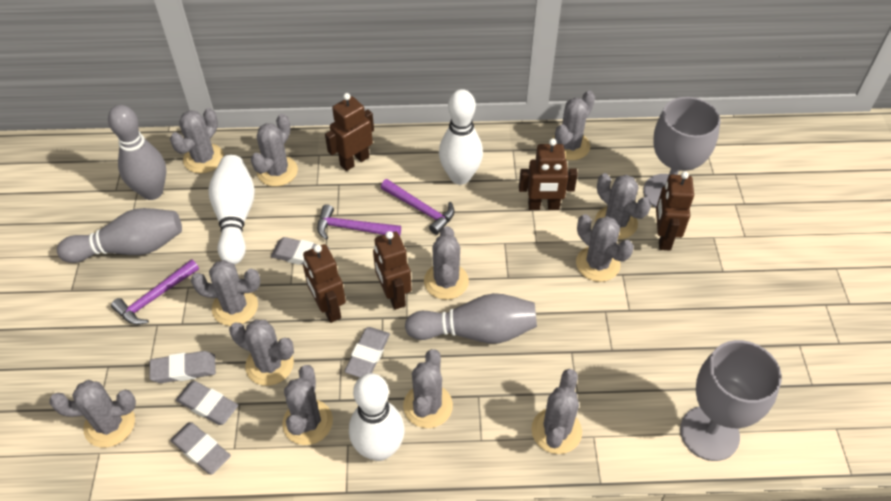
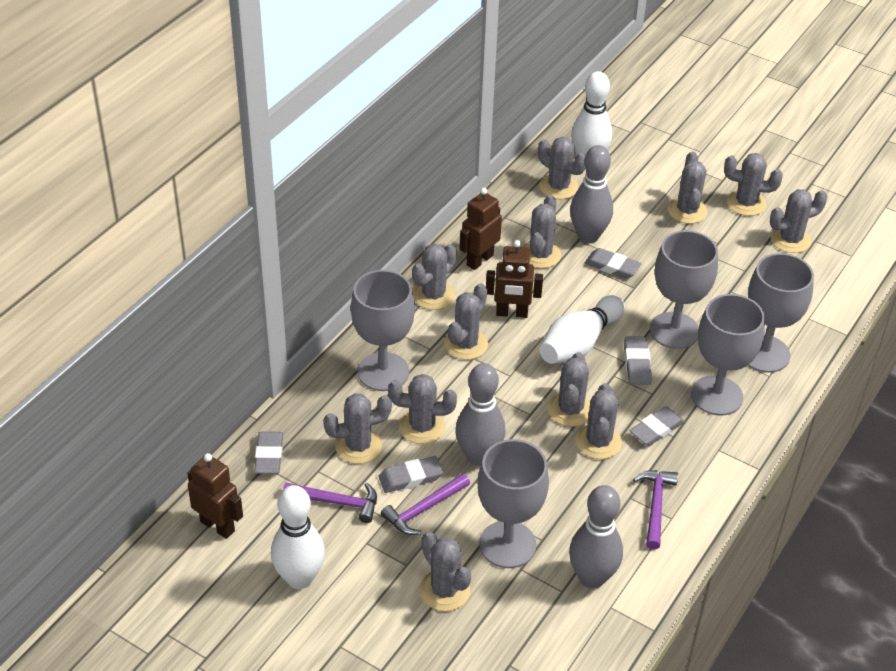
brown robot: 5 -> 3
grey goblet: 2 -> 5

